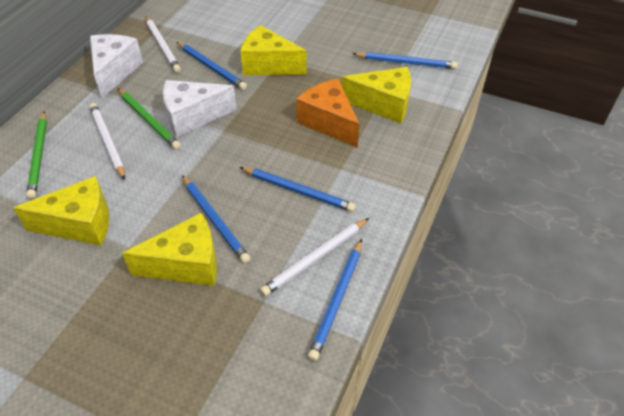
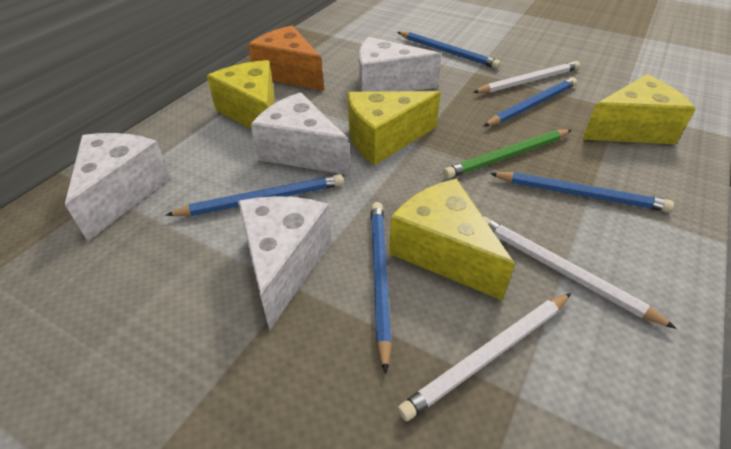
green pencil: 2 -> 1
white cheese: 2 -> 4

